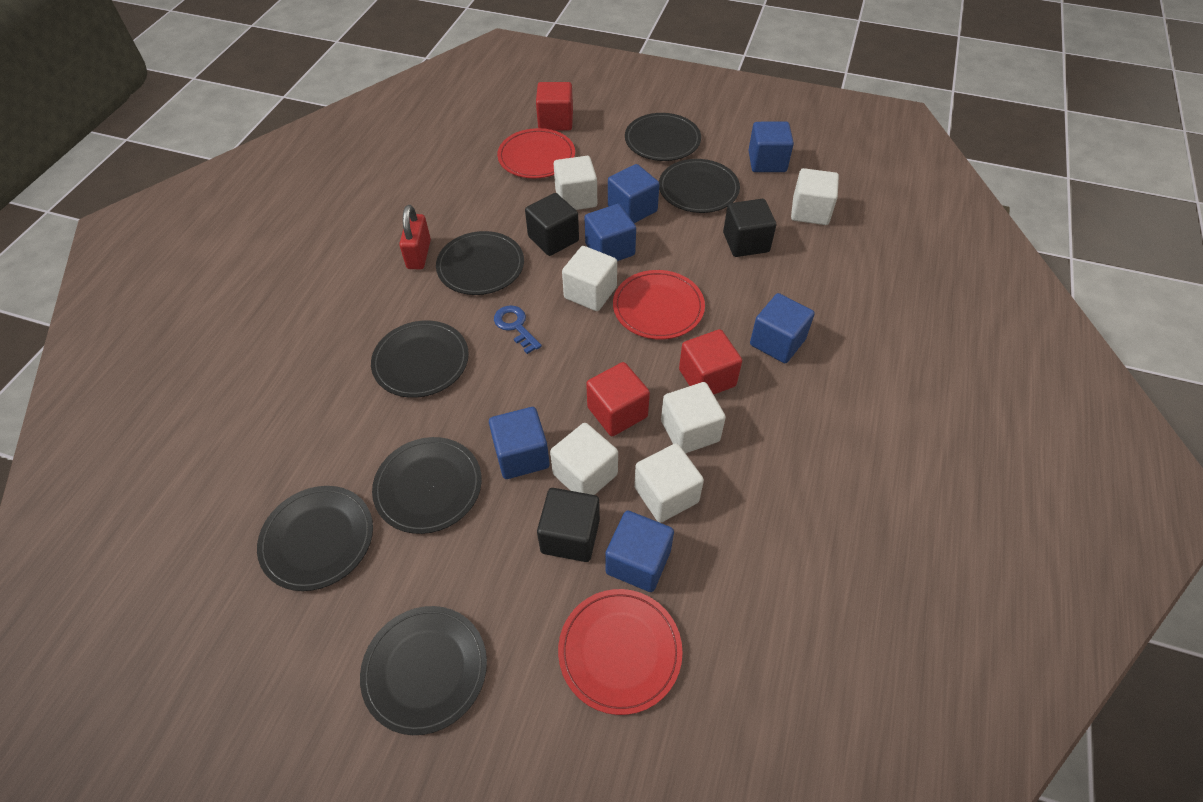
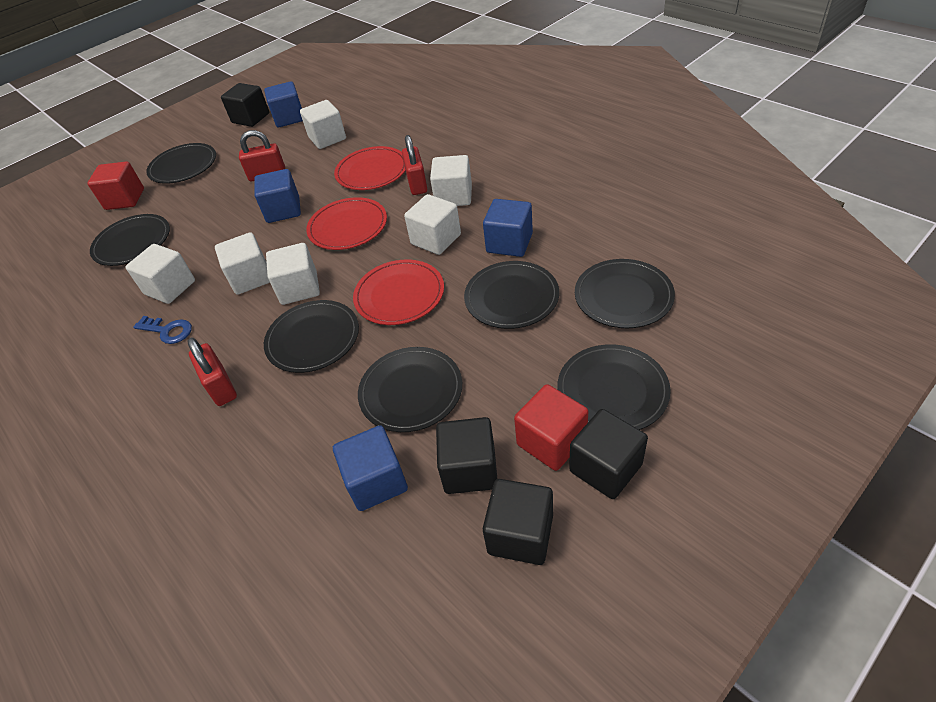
black cube: 3 -> 4
blue cube: 6 -> 4
red cube: 3 -> 2
red padlock: 1 -> 3

